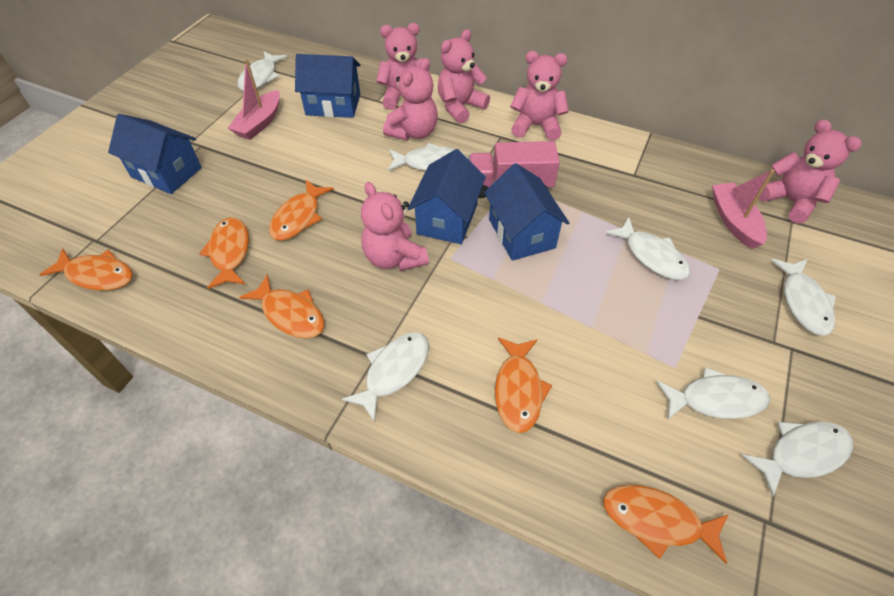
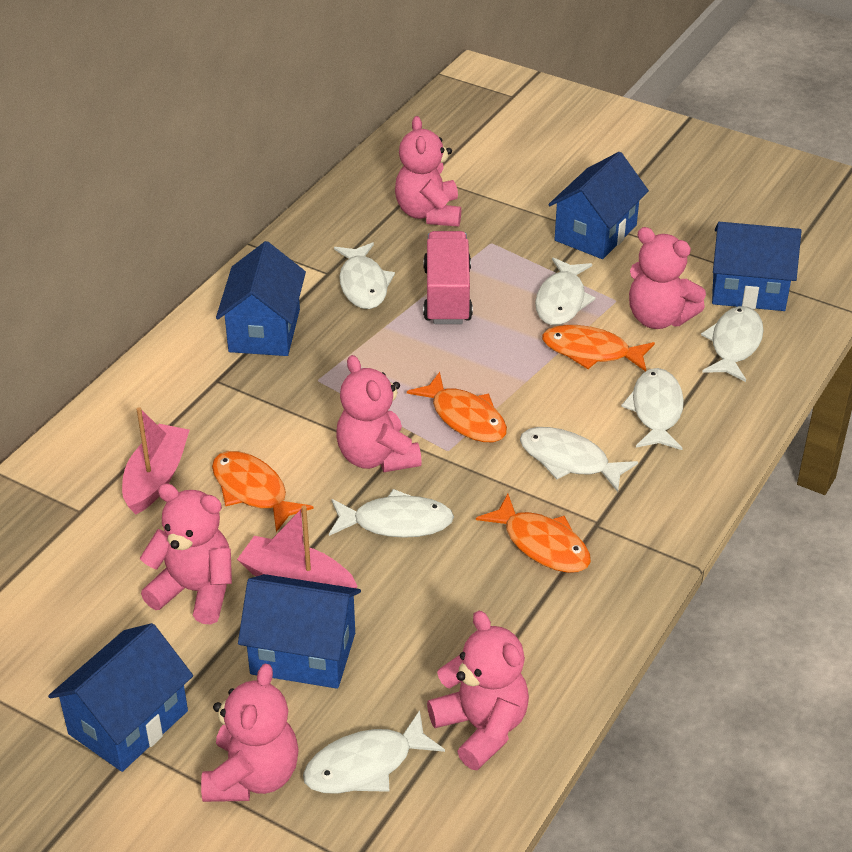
blue house: 4 -> 5
orange fish: 6 -> 4

